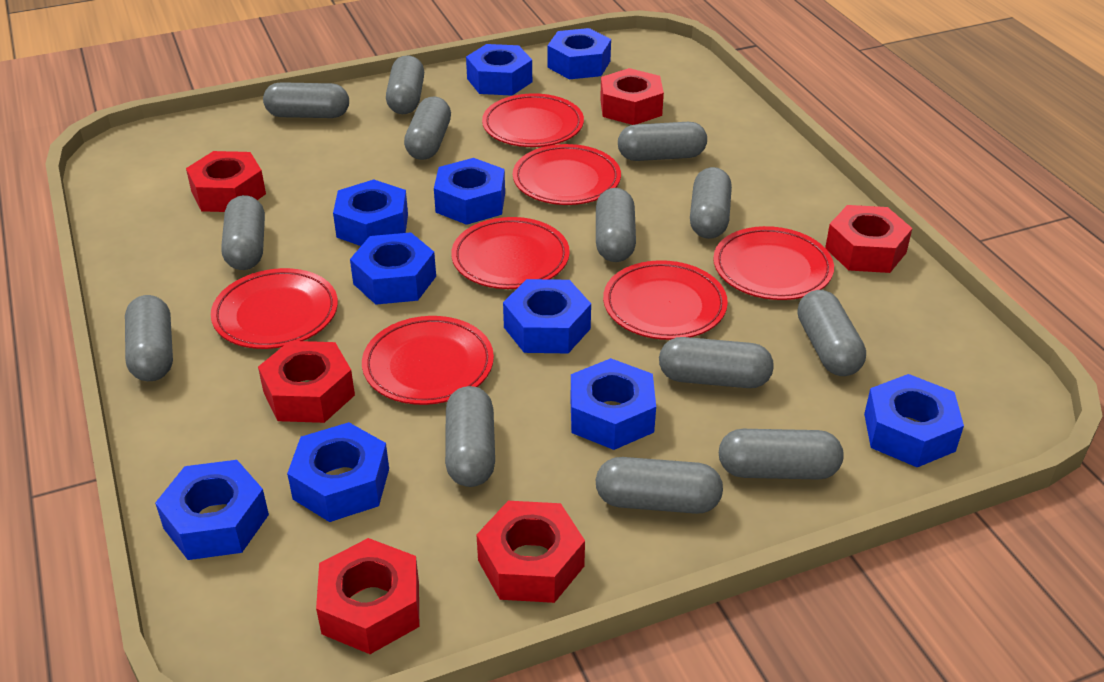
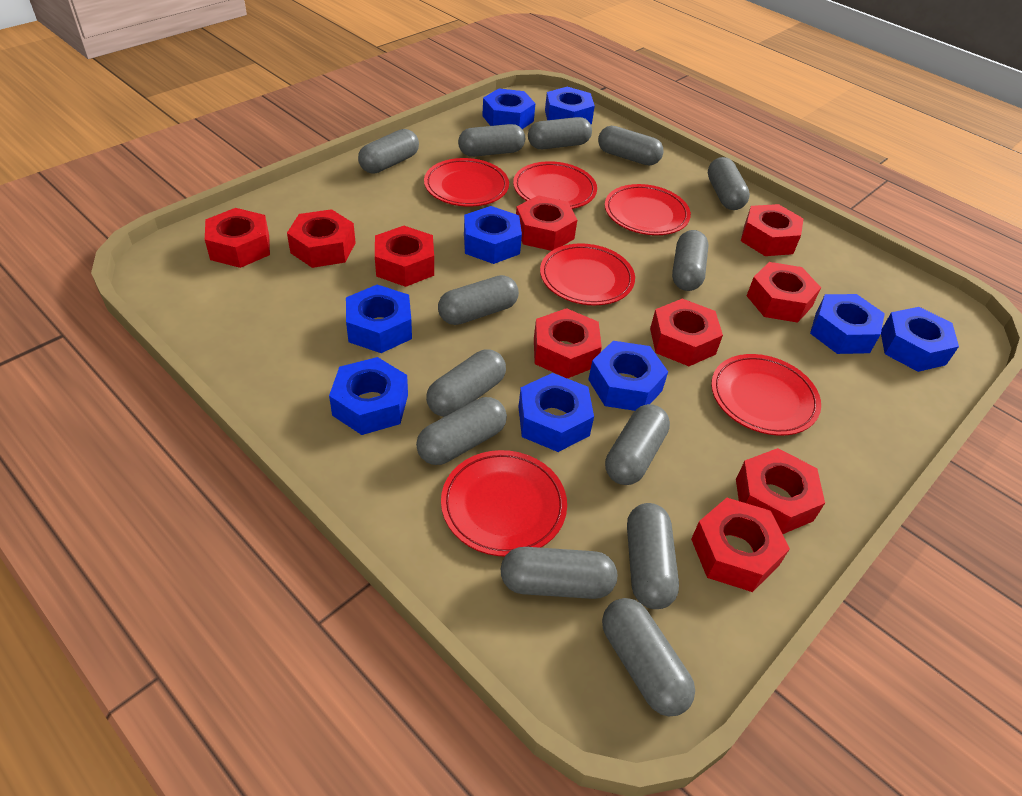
blue nut: 10 -> 9
red nut: 6 -> 10
red plate: 7 -> 6

